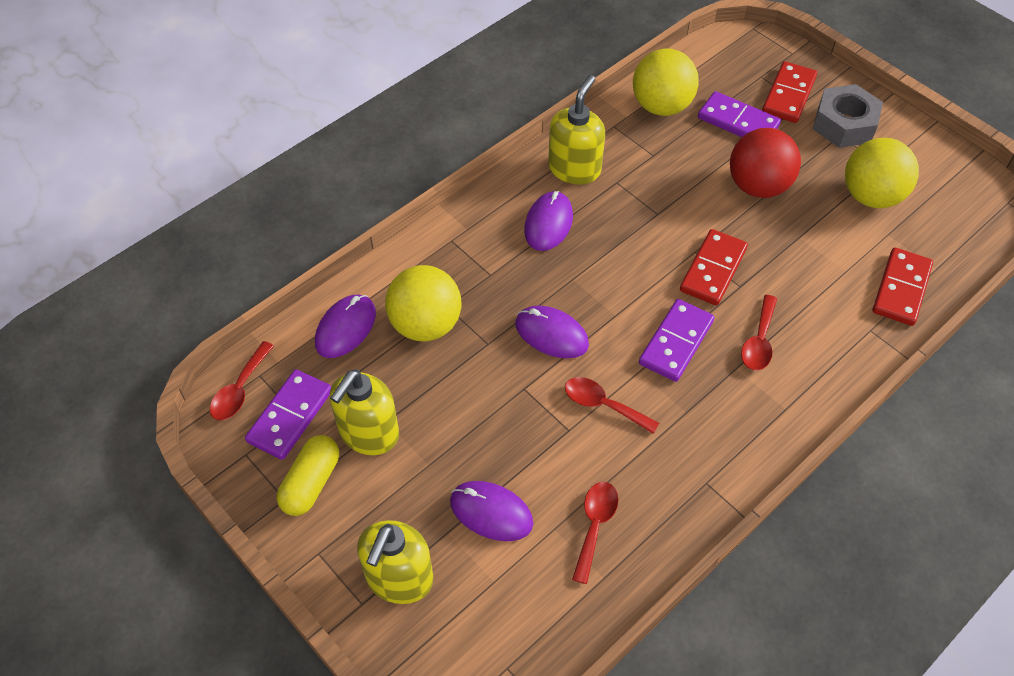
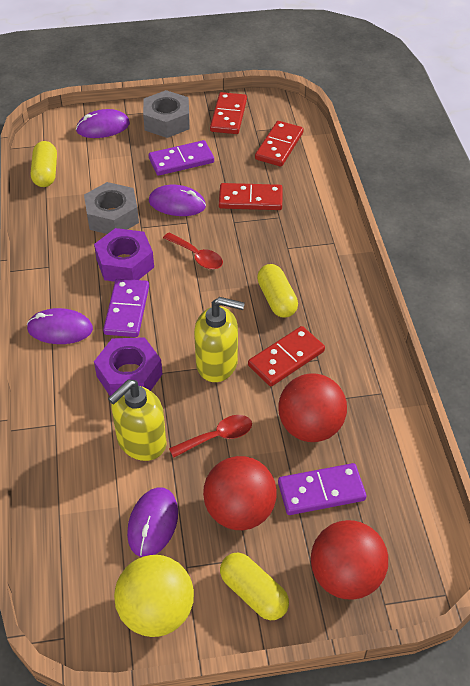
grey nut: 1 -> 2
purple nut: 0 -> 2
red ball: 1 -> 3
red domino: 3 -> 4
red spoon: 4 -> 2
yellow ball: 3 -> 1
yellow capsule: 1 -> 3
yellow soap dispenser: 3 -> 2

